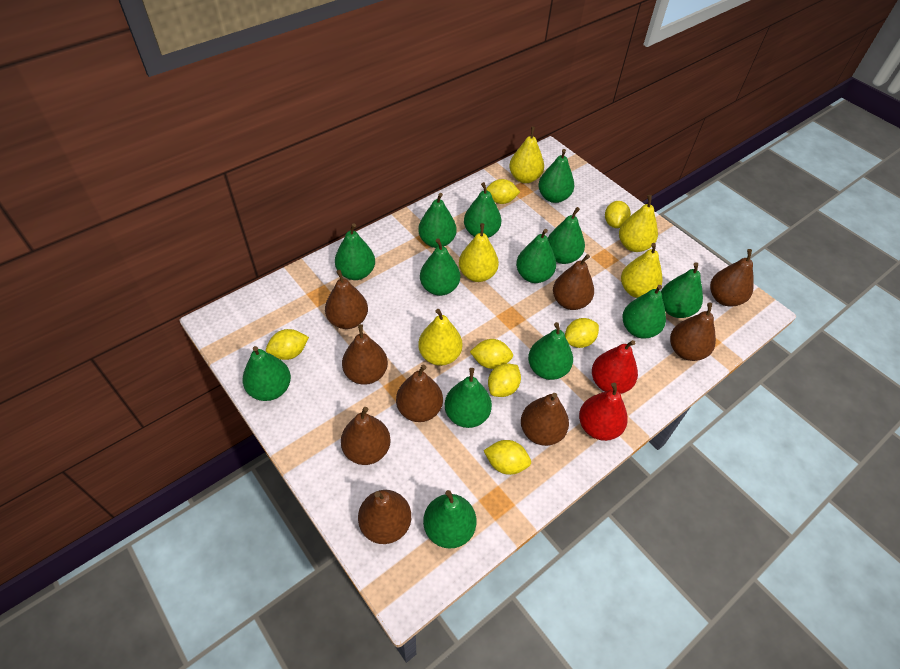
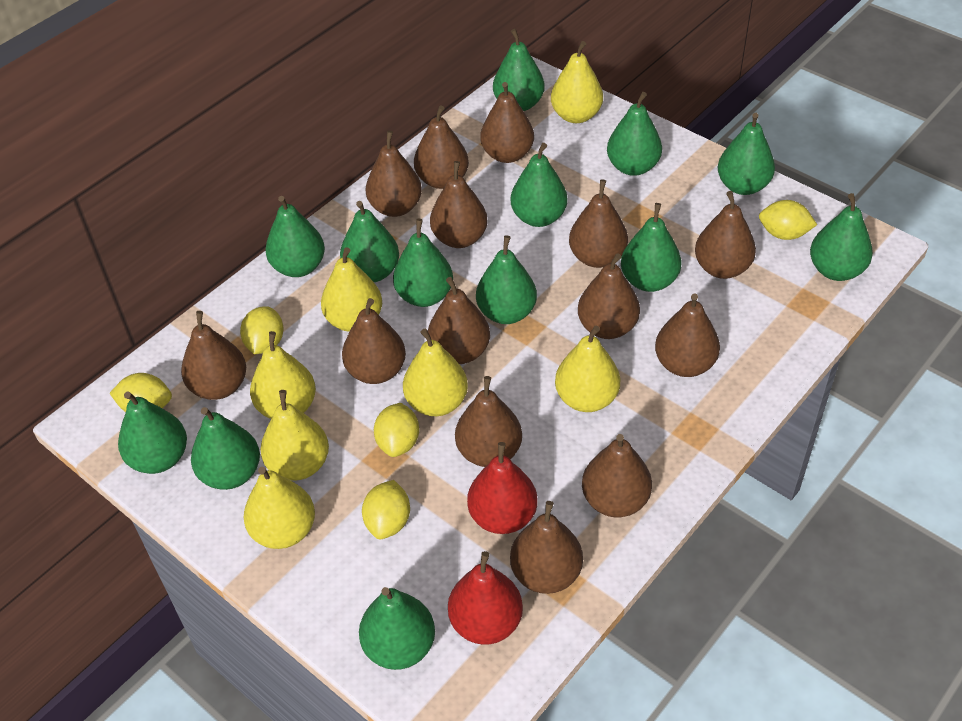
brown pear: 9 -> 14
yellow lemon: 7 -> 5
yellow pear: 5 -> 7

